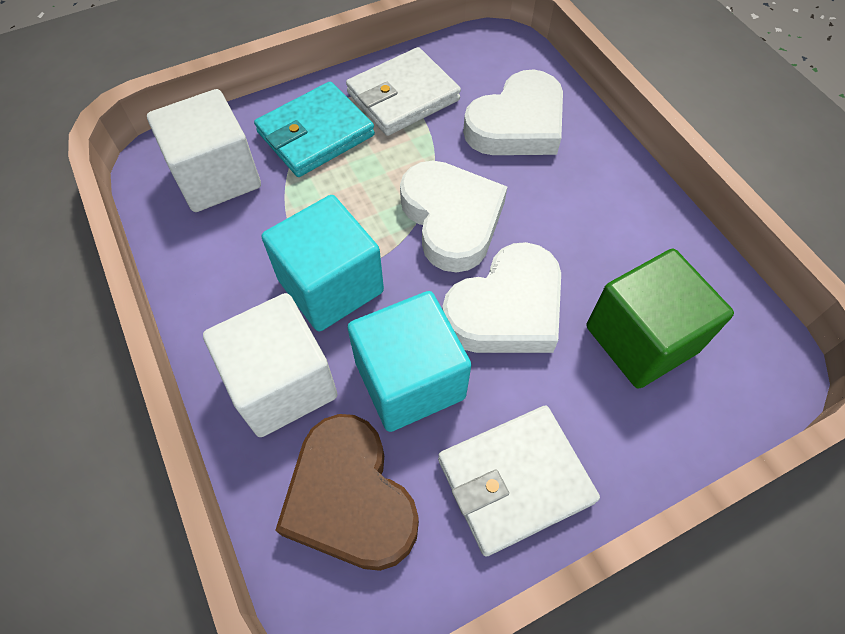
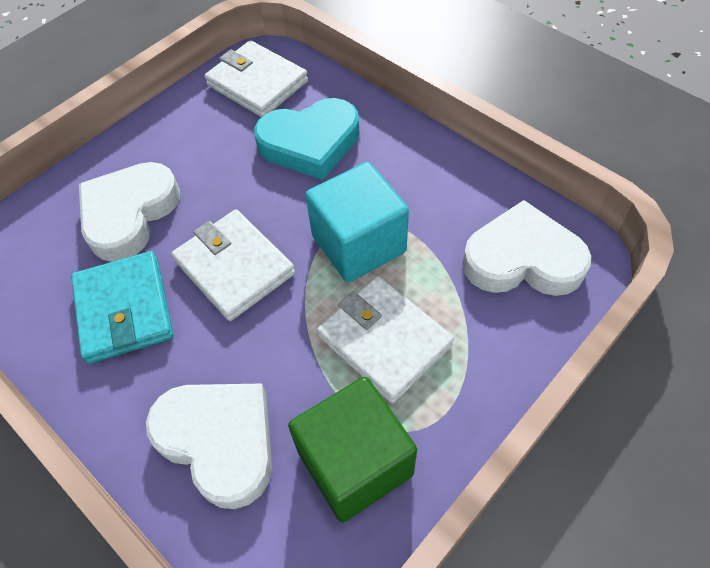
brown heart: 1 -> 0
turquoise cube: 2 -> 1
turquoise heart: 0 -> 1
white cube: 2 -> 0
white wallet: 2 -> 3

